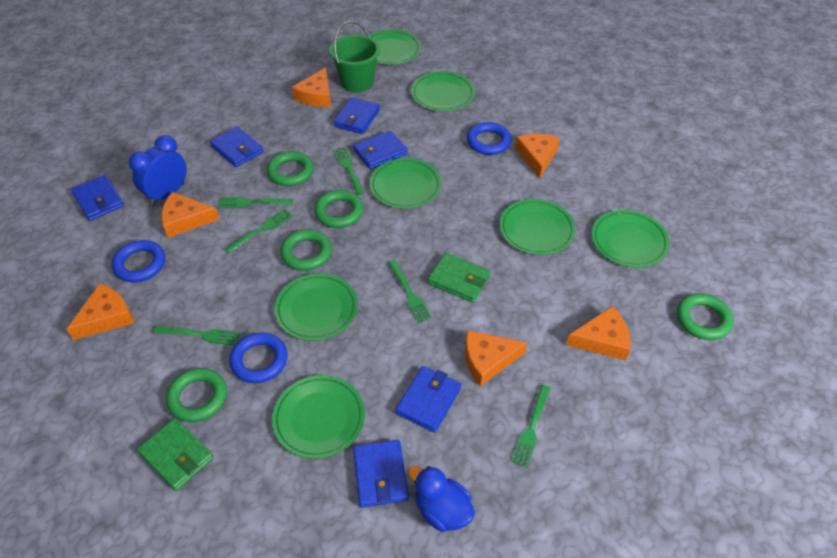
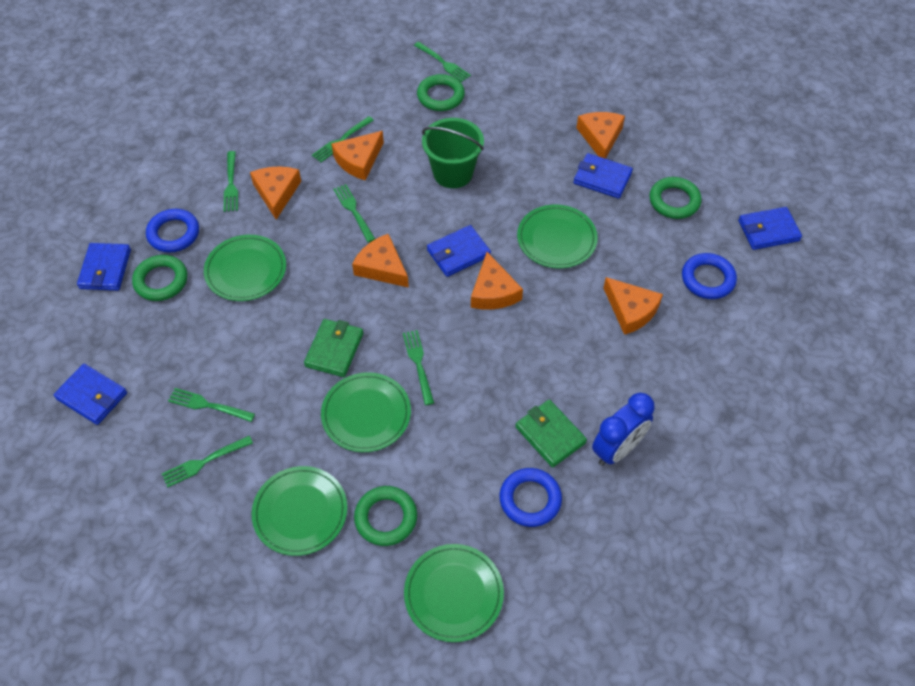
blue duck: 1 -> 0
blue wallet: 6 -> 5
green fork: 6 -> 7
green plate: 7 -> 5
green ring: 5 -> 4

